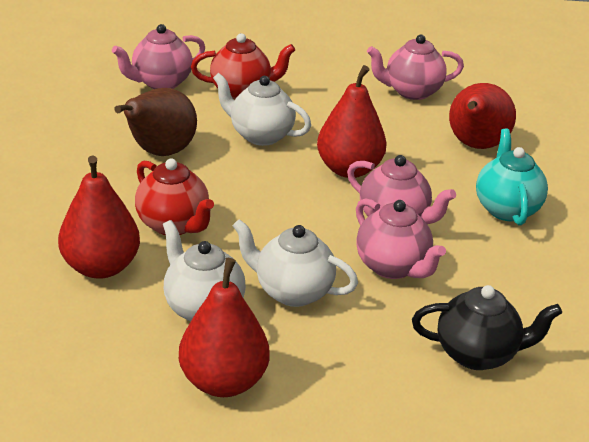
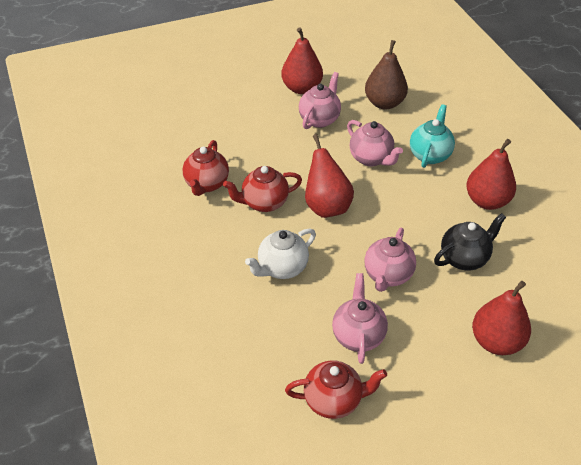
red teapot: 2 -> 3
white teapot: 3 -> 1

